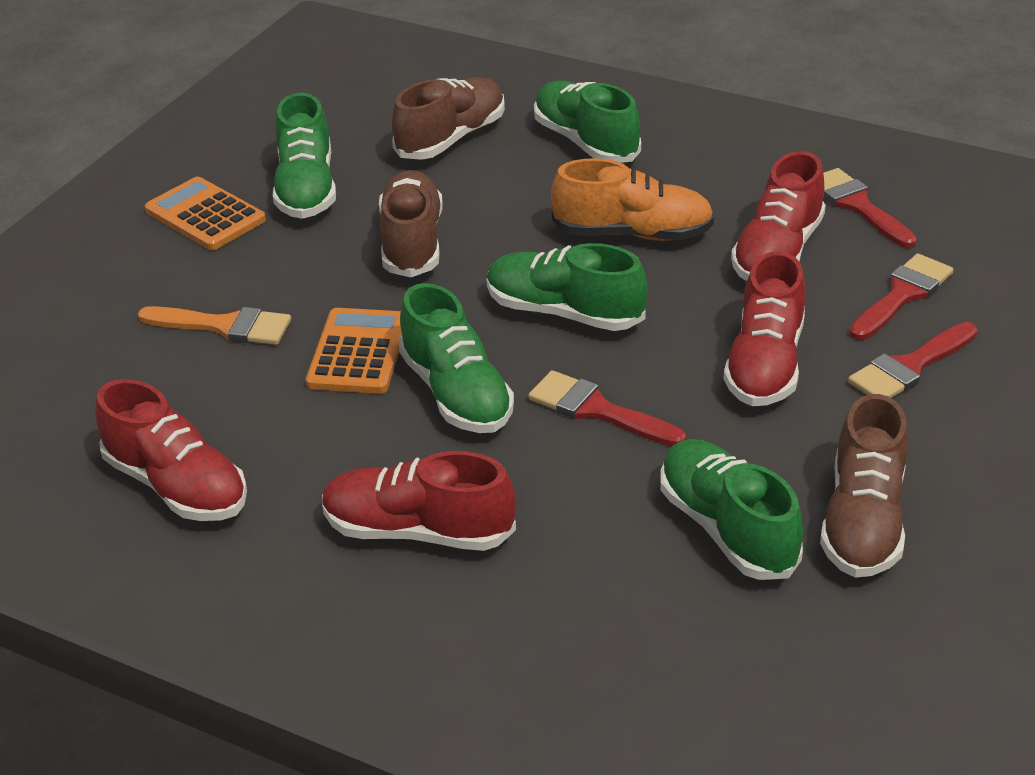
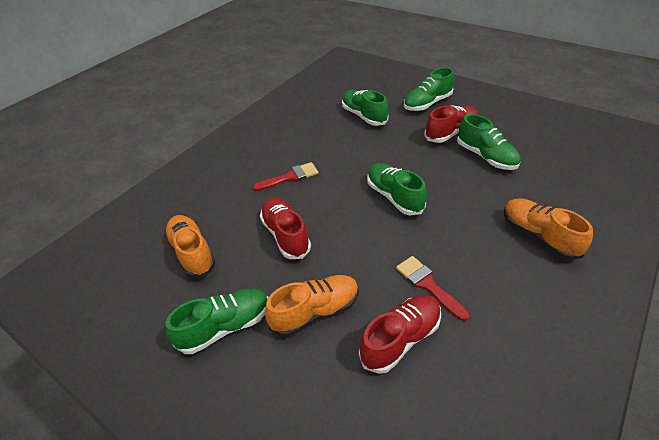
brown shoe: 3 -> 0
orange brush: 1 -> 0
orange calculator: 2 -> 0
orange shoe: 1 -> 3
red brush: 4 -> 2
red shoe: 4 -> 3

